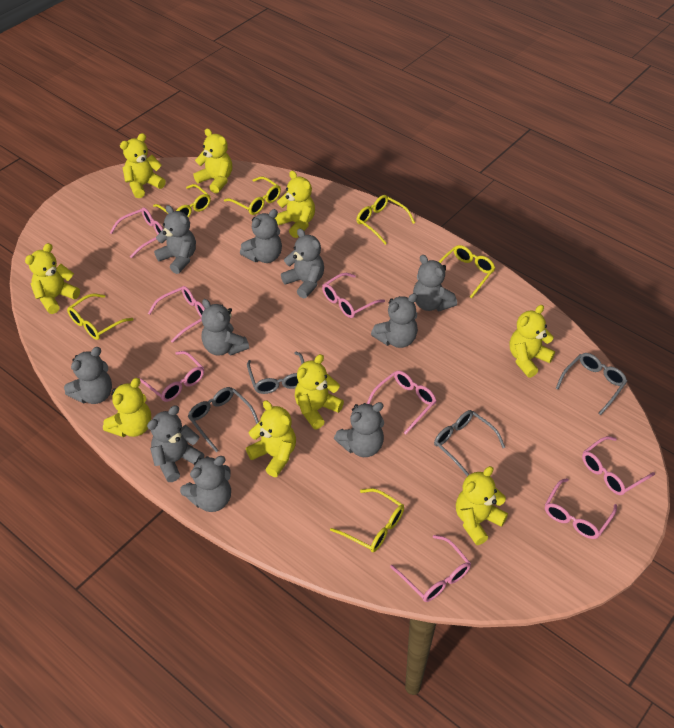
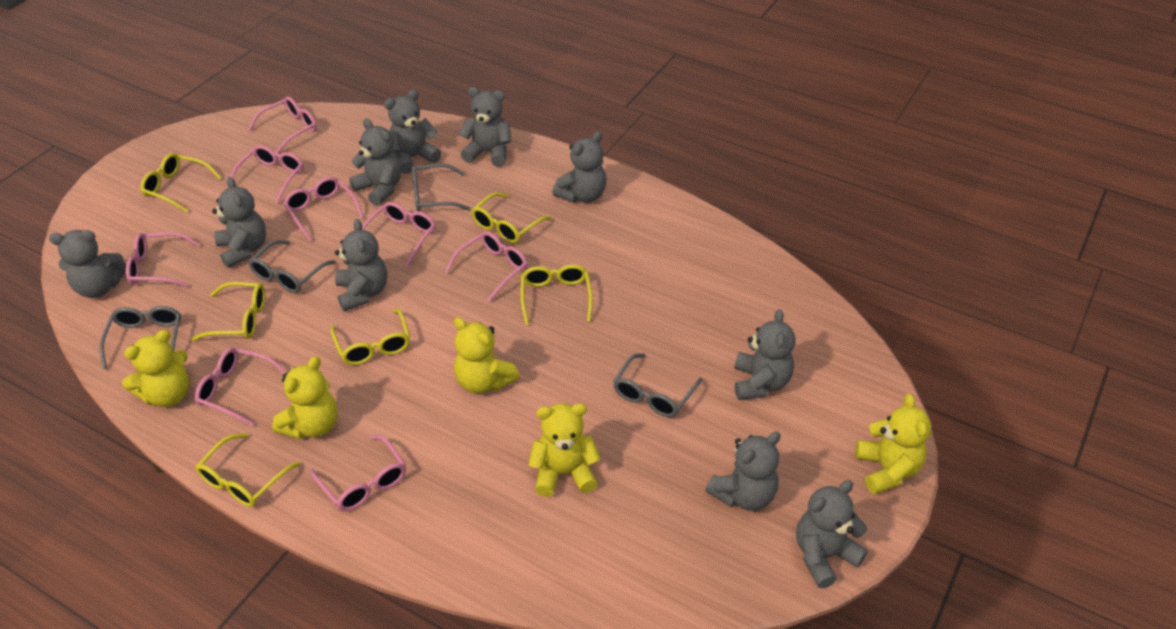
yellow teddy bear: 9 -> 5

